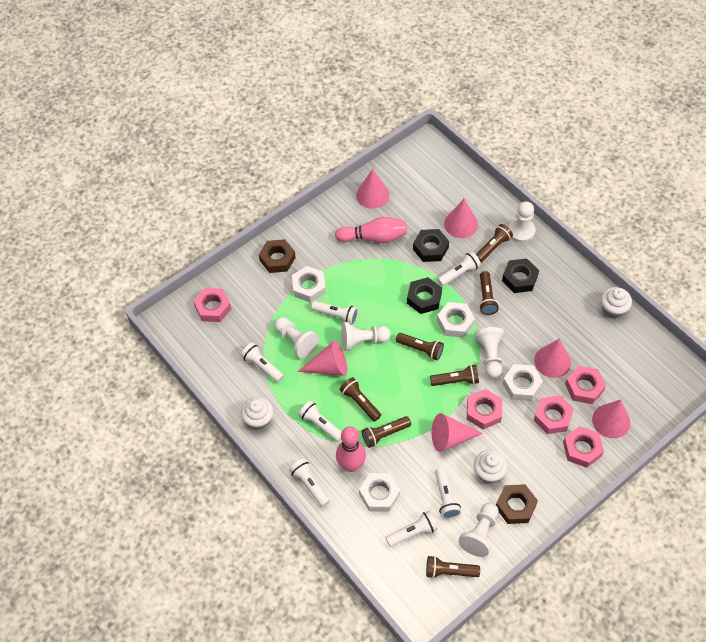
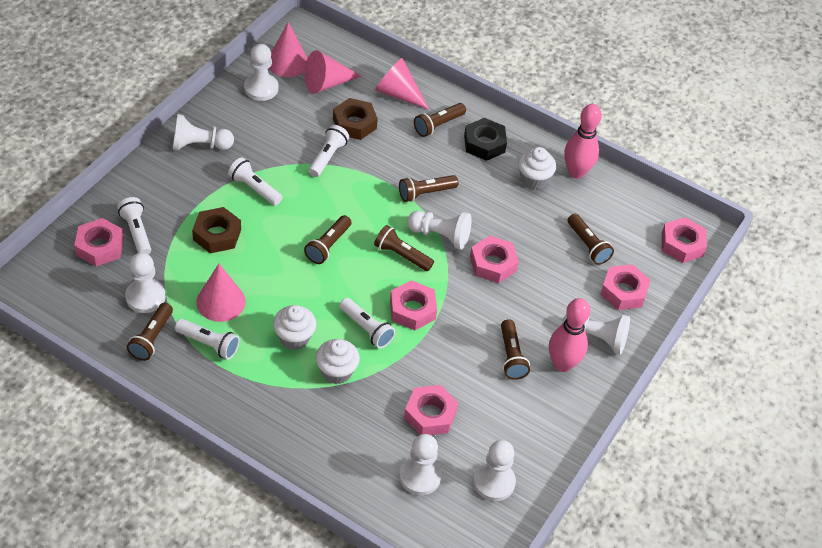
black nut: 3 -> 1
pink cone: 6 -> 4
pink nut: 5 -> 6
white flashlight: 7 -> 5
white nut: 4 -> 0
white pawn: 5 -> 7

